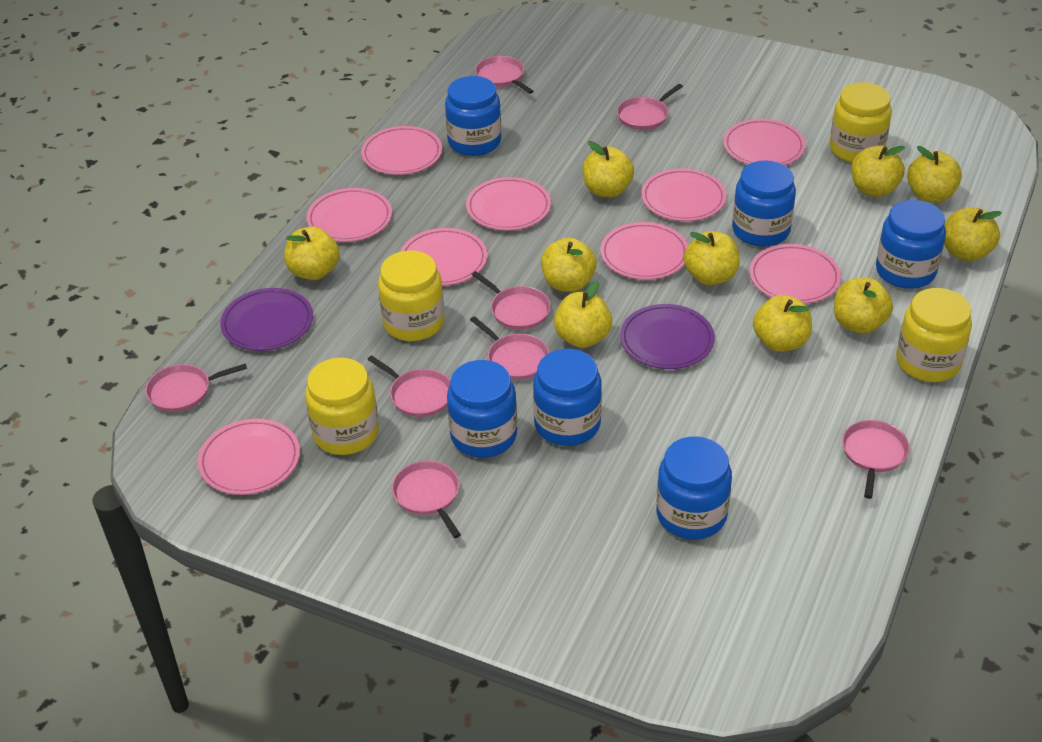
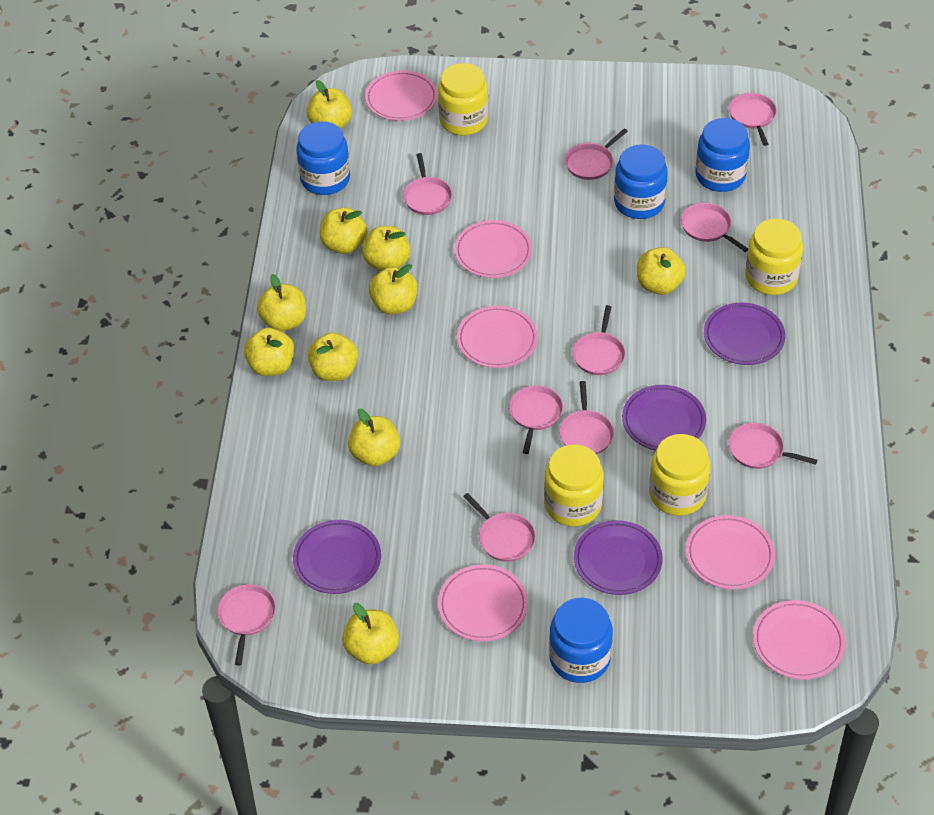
blue jar: 6 -> 4
pink pan: 8 -> 10
pink plate: 9 -> 6
purple plate: 2 -> 4

